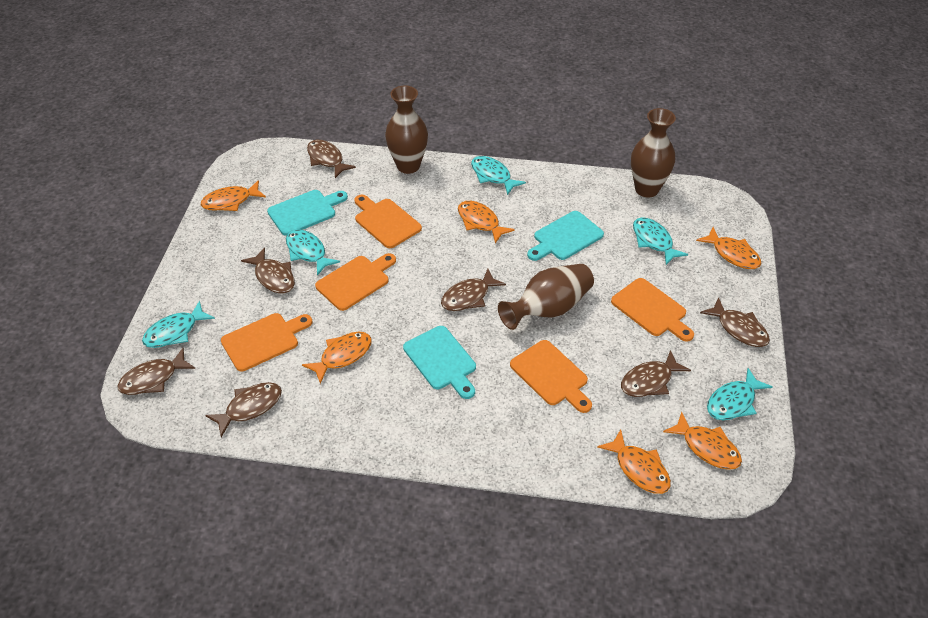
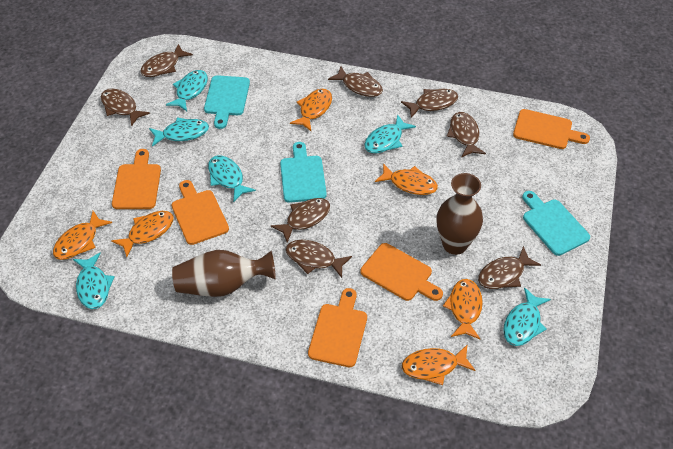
brown fish: 7 -> 8
brown vase: 3 -> 2
turquoise fish: 5 -> 6

